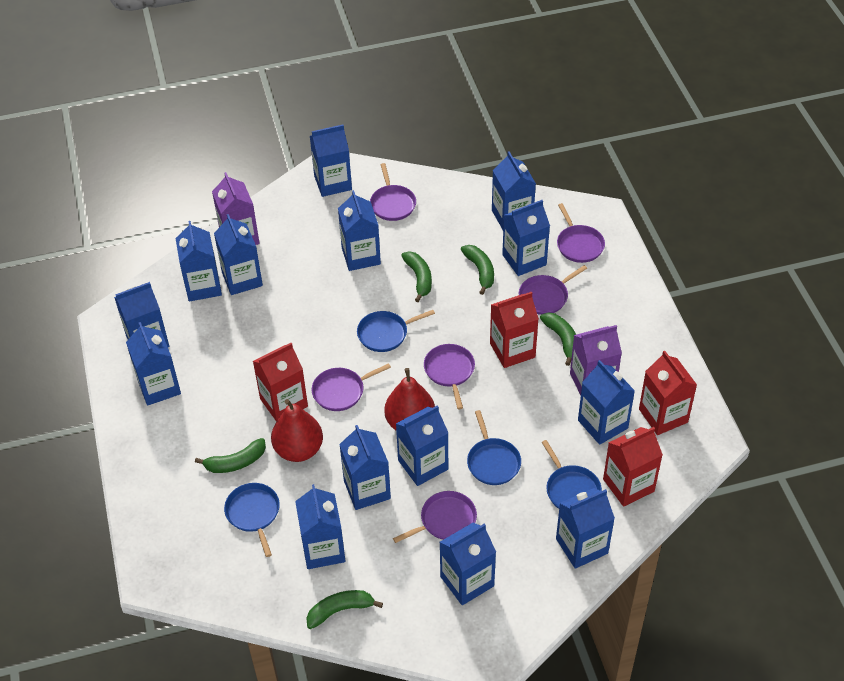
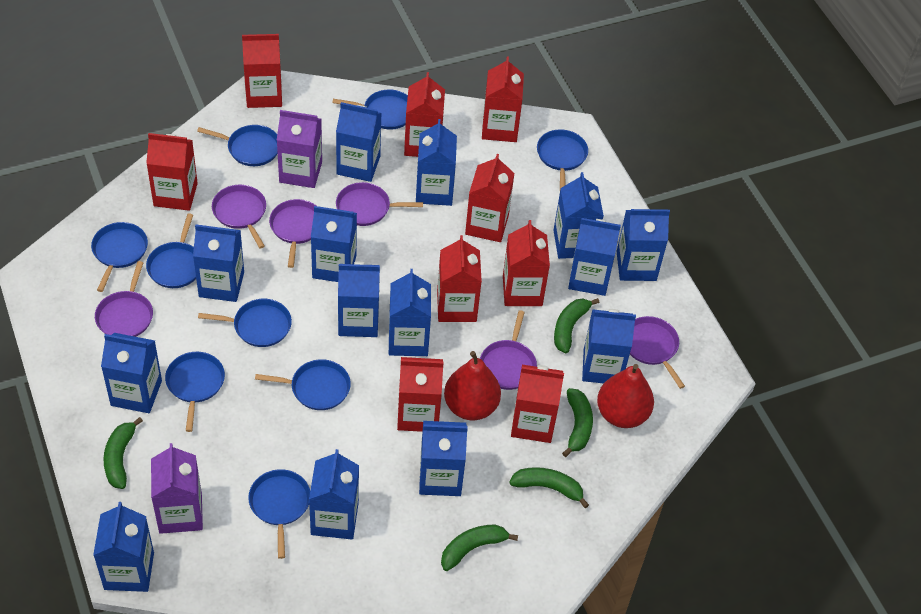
blue pan: 4 -> 9
red carton: 4 -> 9

